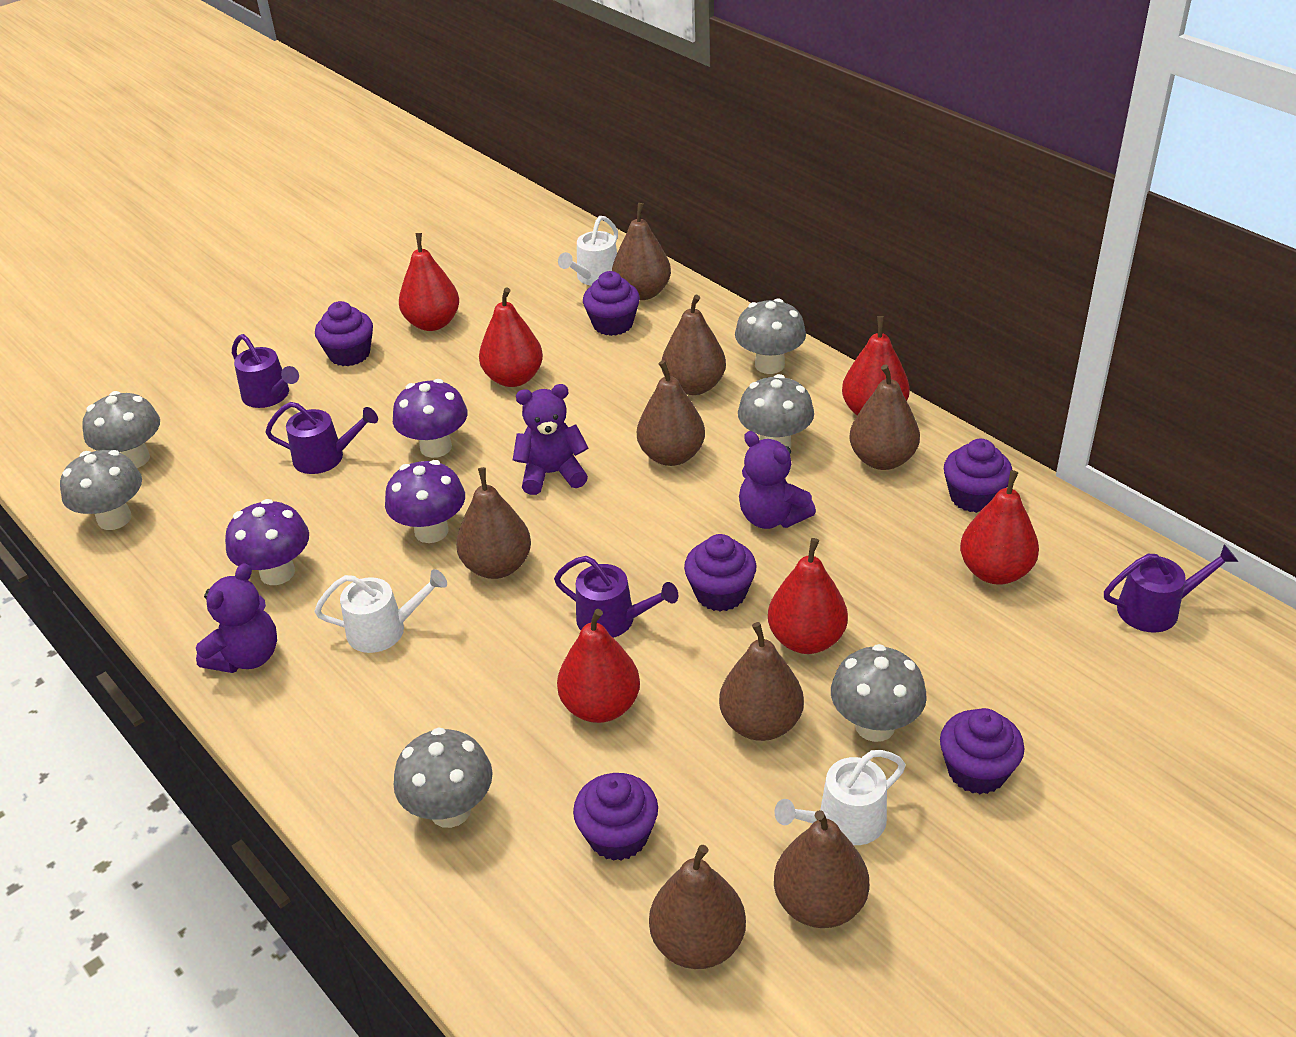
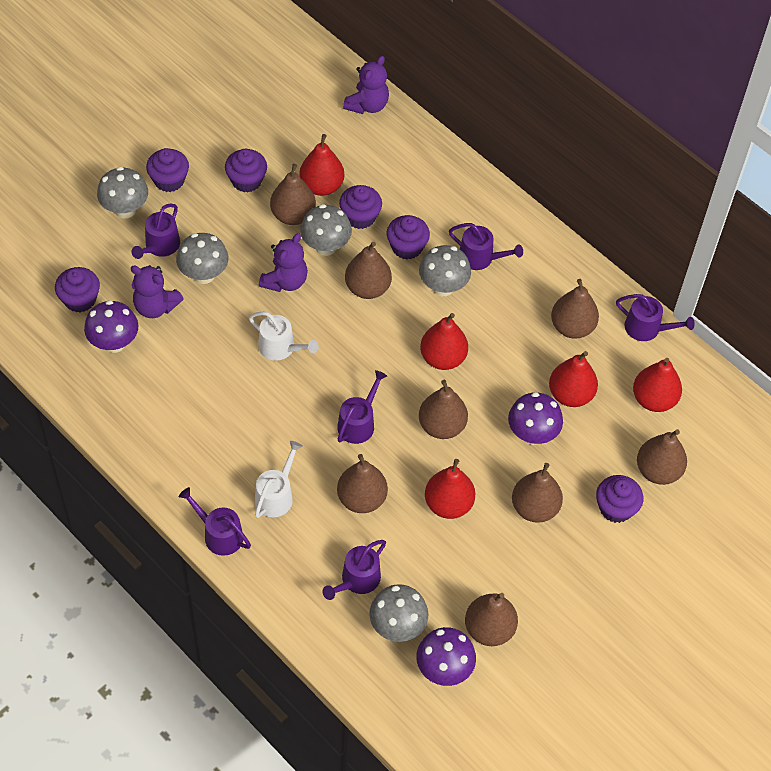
grey mushroom: 6 -> 5
purple watering can: 4 -> 6
red pear: 6 -> 5
white watering can: 3 -> 2

